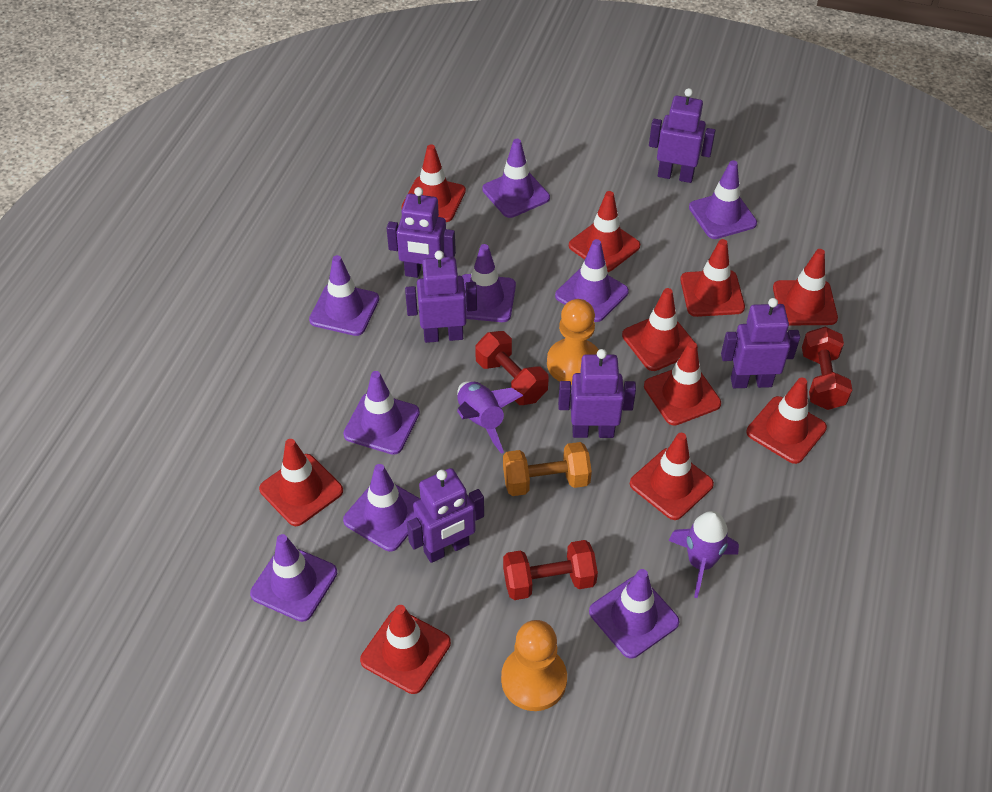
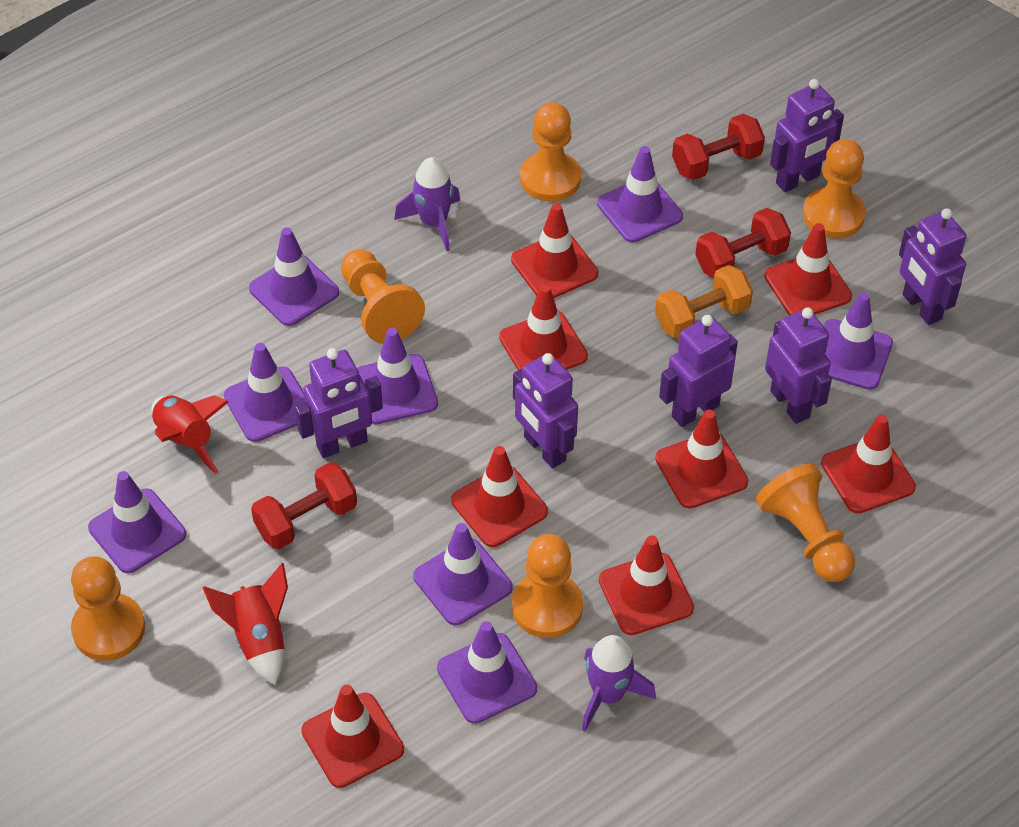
orange pawn: 2 -> 6
purple traffic cone: 9 -> 8
red rocket: 0 -> 2
red traffic cone: 10 -> 8

